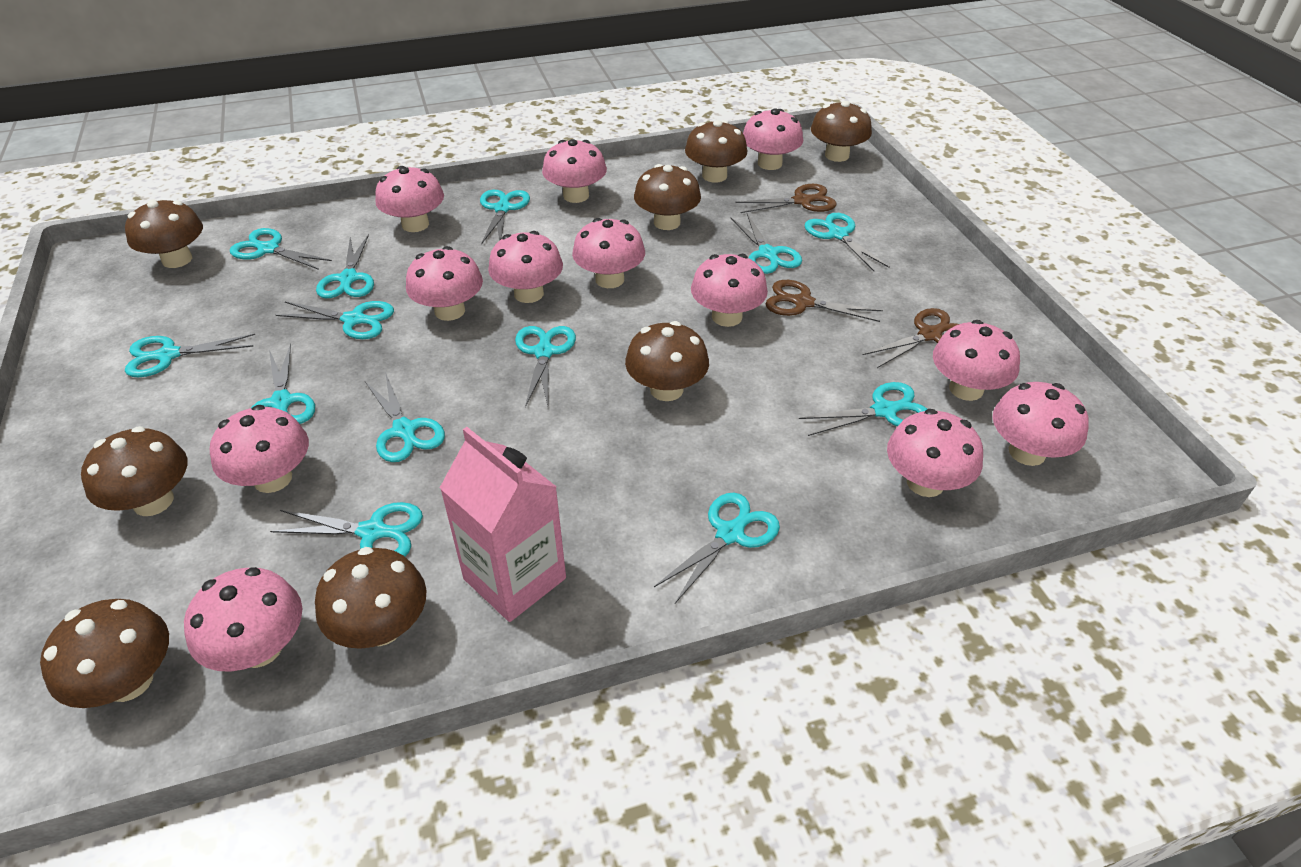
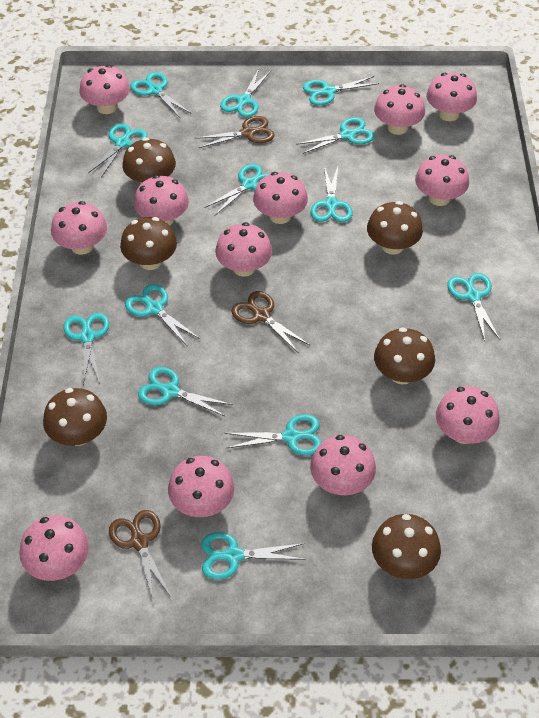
brown mushroom: 8 -> 6
pink carton: 1 -> 0

